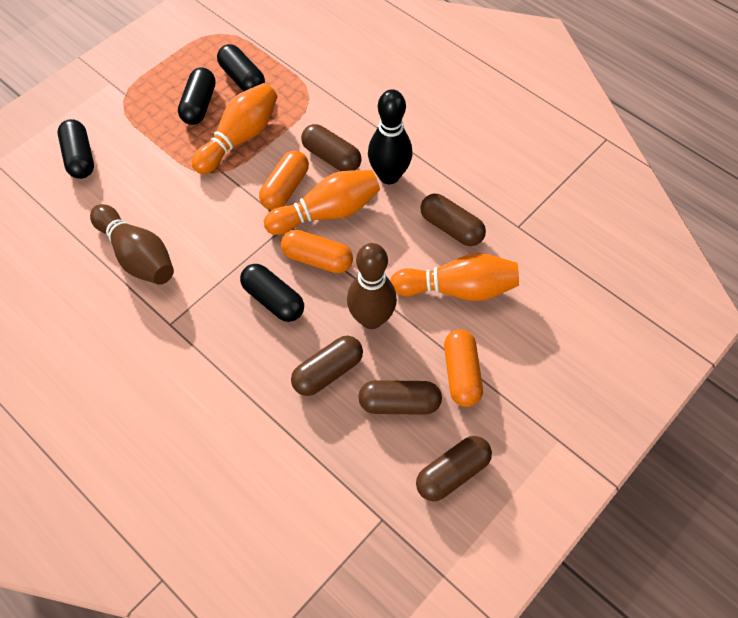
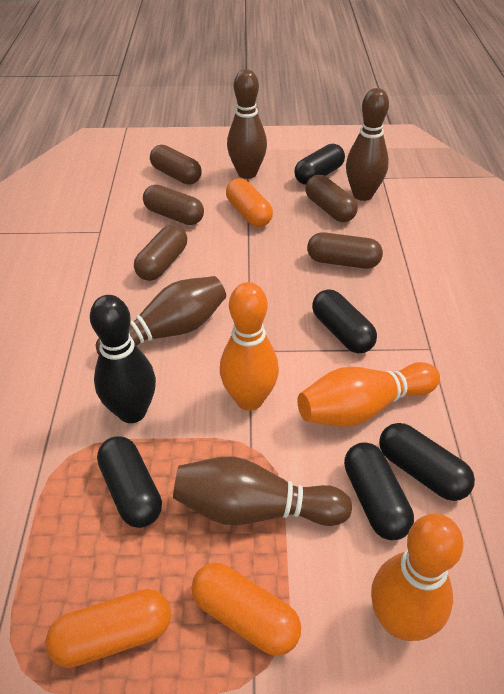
black capsule: 4 -> 5
brown bowling pin: 2 -> 4

